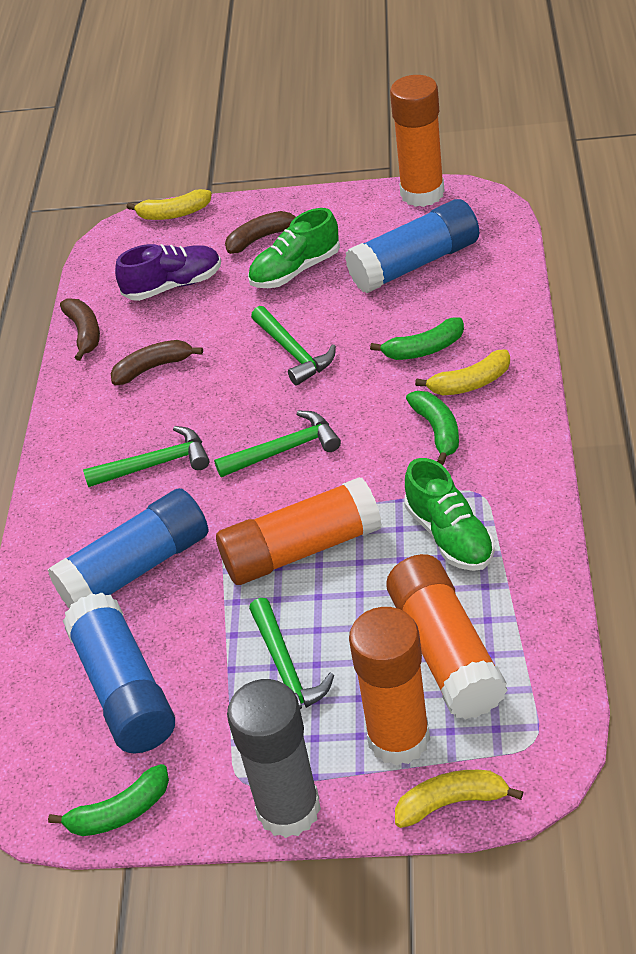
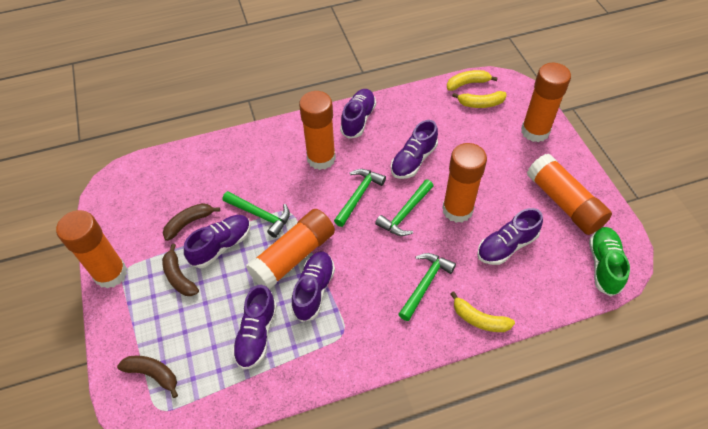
blue glue stick: 3 -> 0
green banana: 3 -> 0
green shoe: 2 -> 1
grey glue stick: 1 -> 0
orange glue stick: 4 -> 6
purple shoe: 1 -> 6

